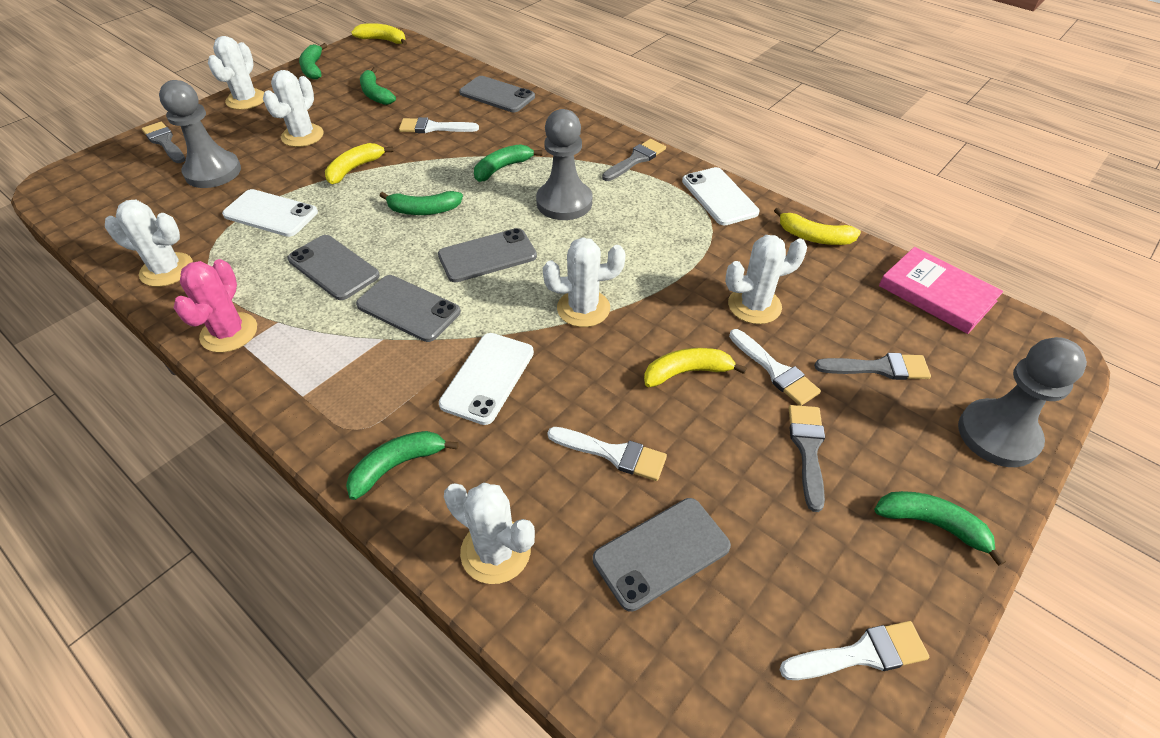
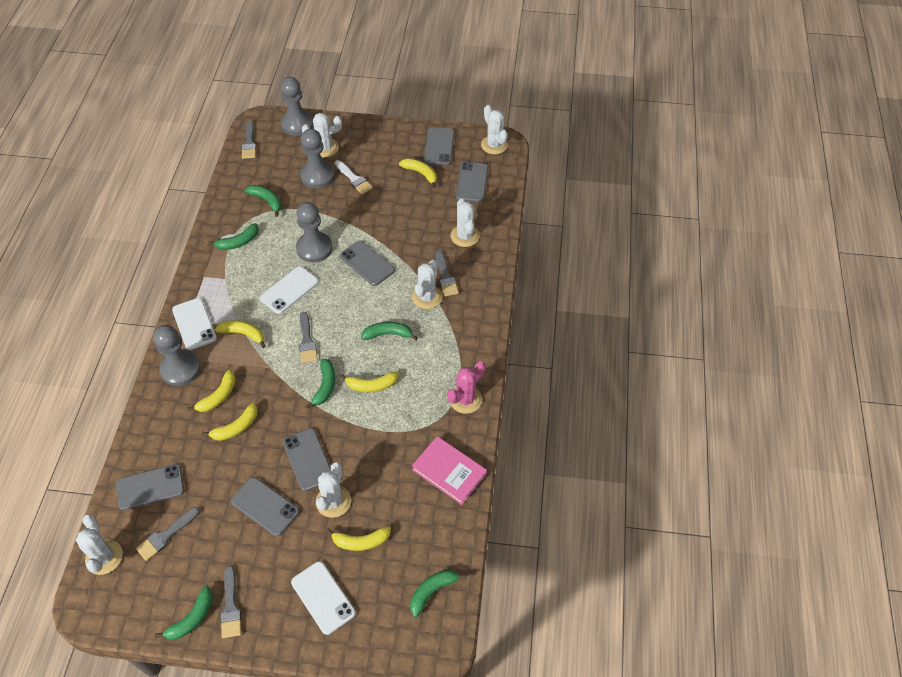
grey brush: 4 -> 5
grey pawn: 3 -> 4
grey phone: 5 -> 6
white brush: 4 -> 1
yellow banana: 4 -> 6

